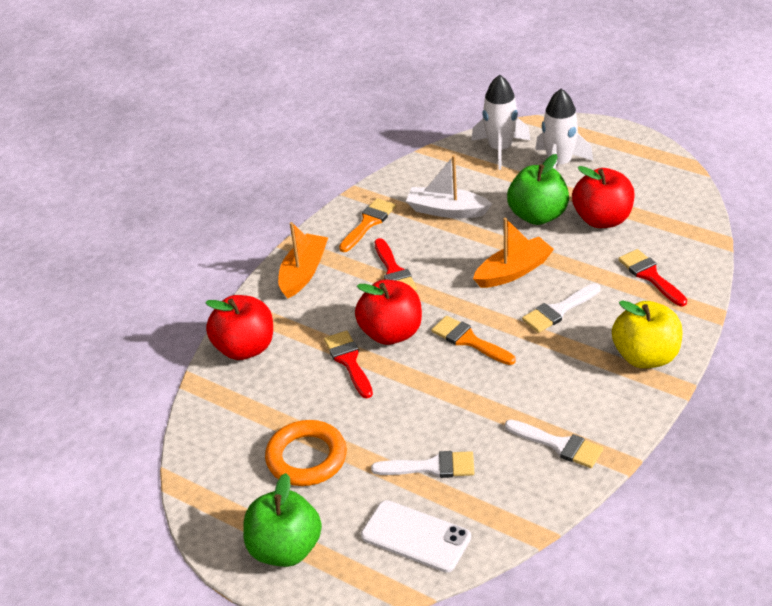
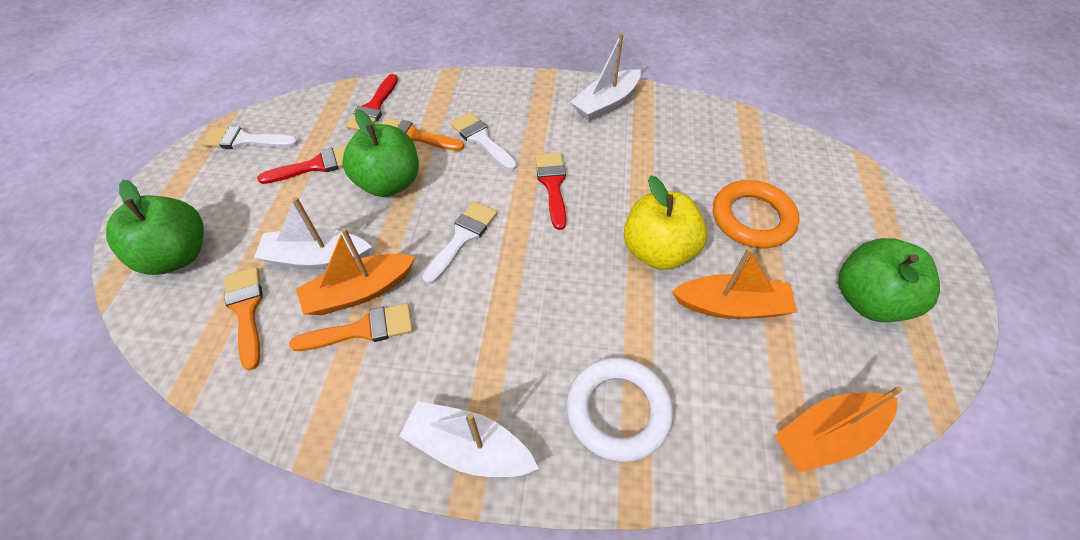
green apple: 2 -> 3
orange boat: 2 -> 3
orange brush: 2 -> 3
red apple: 3 -> 0
white boat: 1 -> 3
white phone: 1 -> 0
white ring: 0 -> 1
white rocket: 2 -> 0

